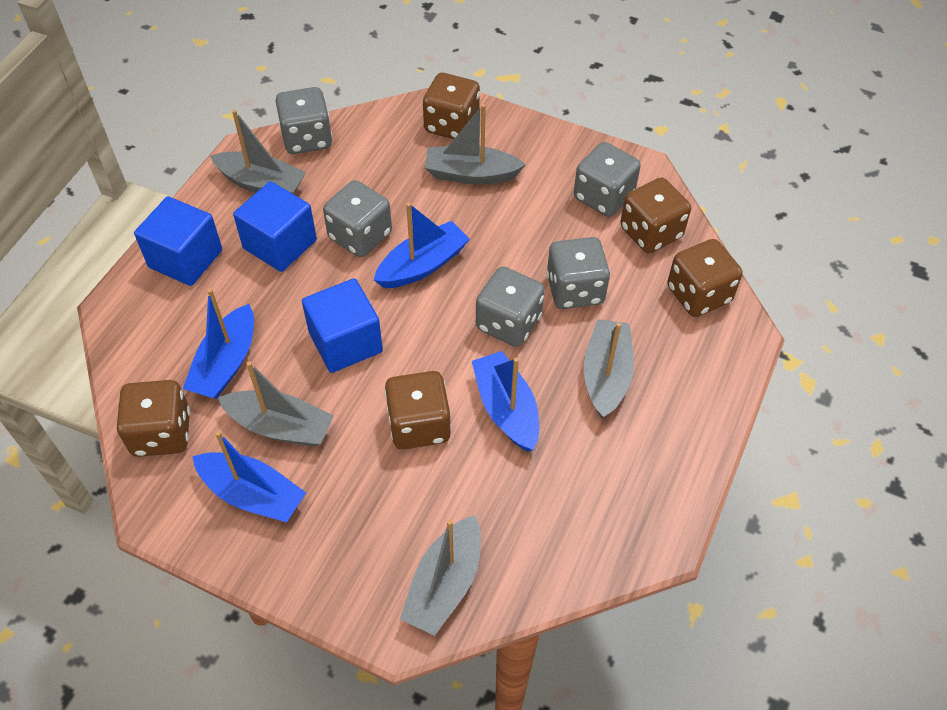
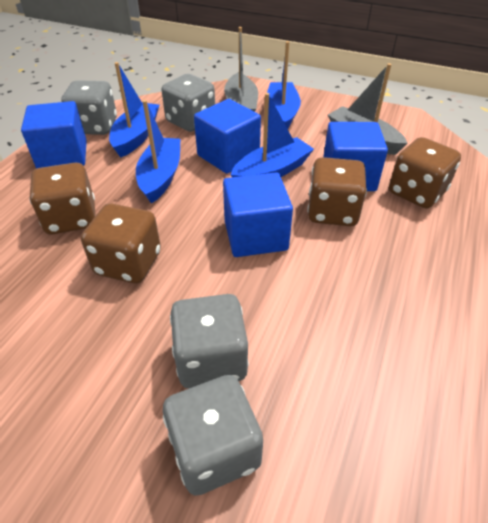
blue cube: 3 -> 4
brown dice: 5 -> 4
grey boat: 5 -> 2
grey dice: 5 -> 4

